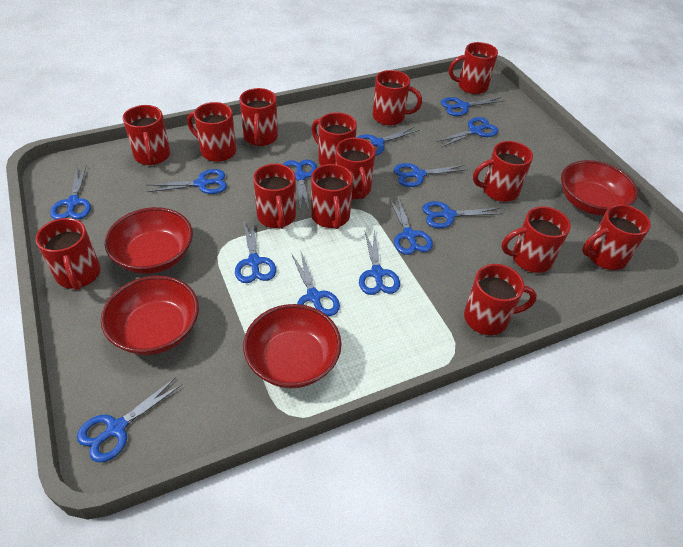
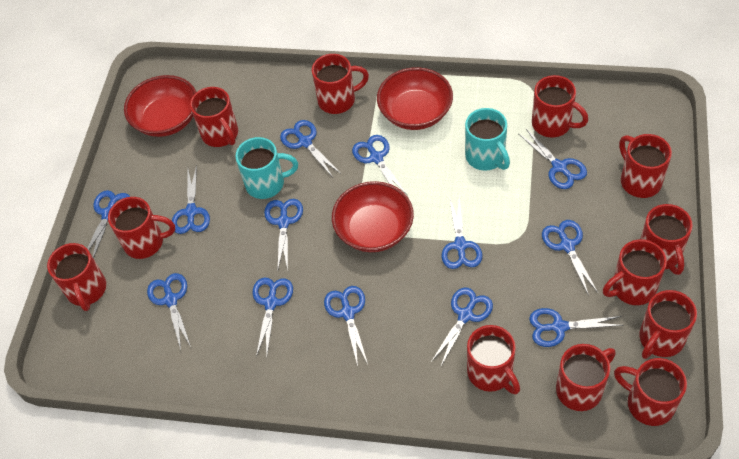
red bowl: 4 -> 3
red mug: 14 -> 12
turquoise mug: 0 -> 2

